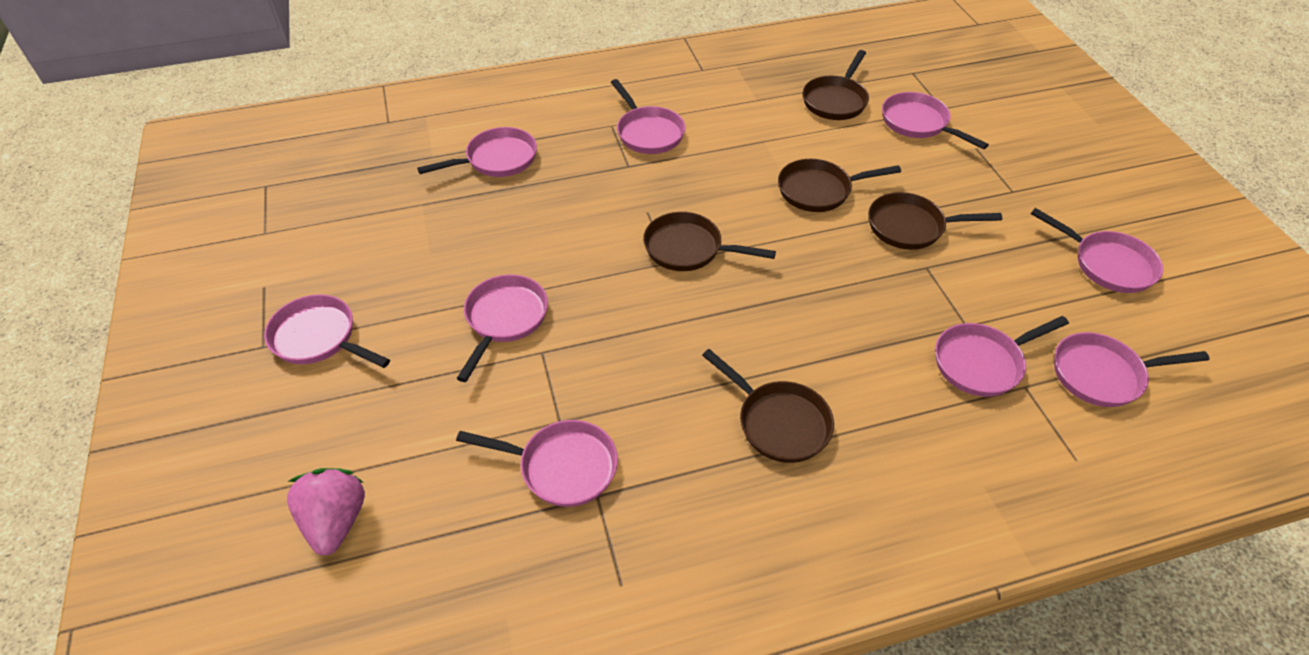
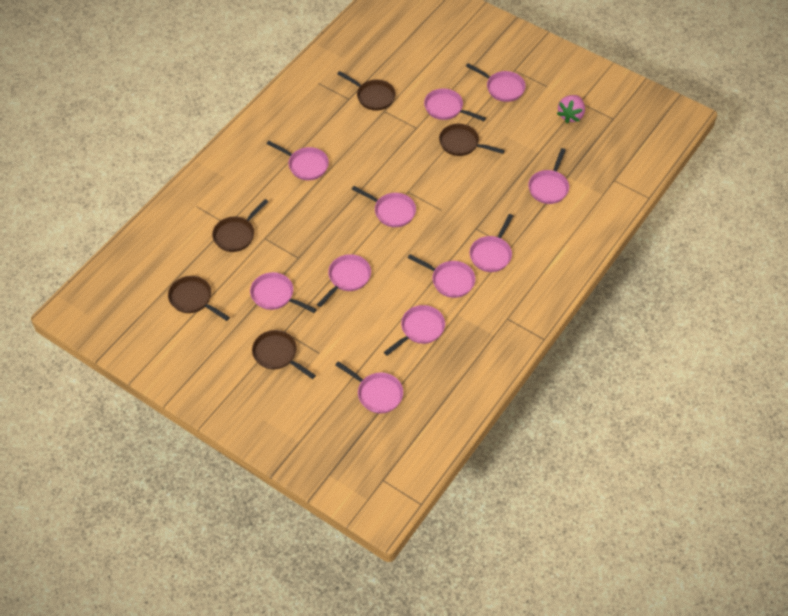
pink pan: 9 -> 11

